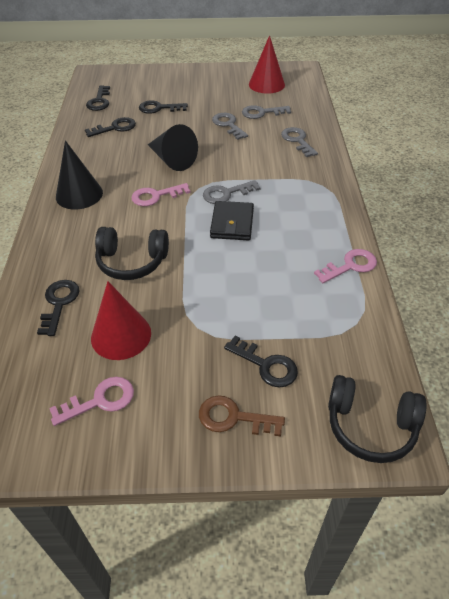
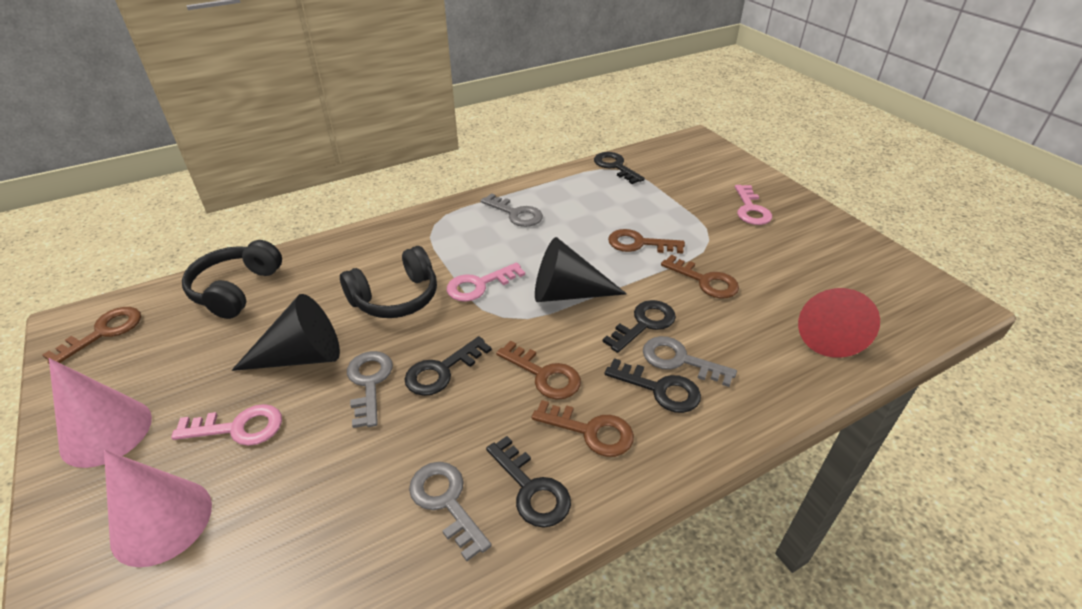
black wallet: 1 -> 0
brown key: 1 -> 5
pink cone: 0 -> 2
red cone: 2 -> 1

